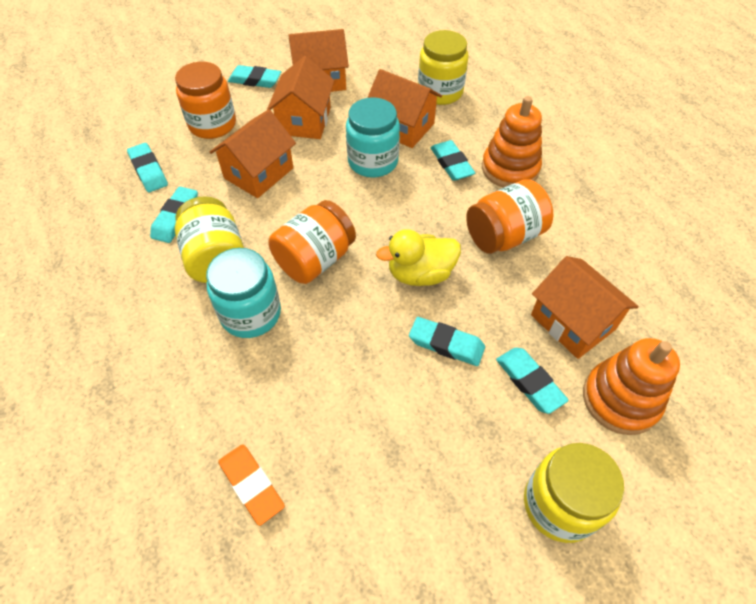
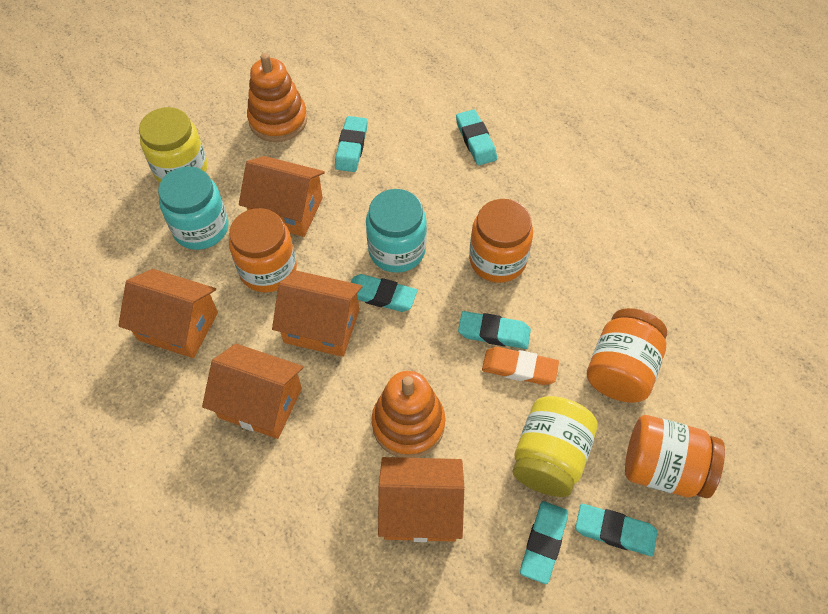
orange jar: 3 -> 4
yellow duck: 1 -> 0
yellow jar: 3 -> 2

